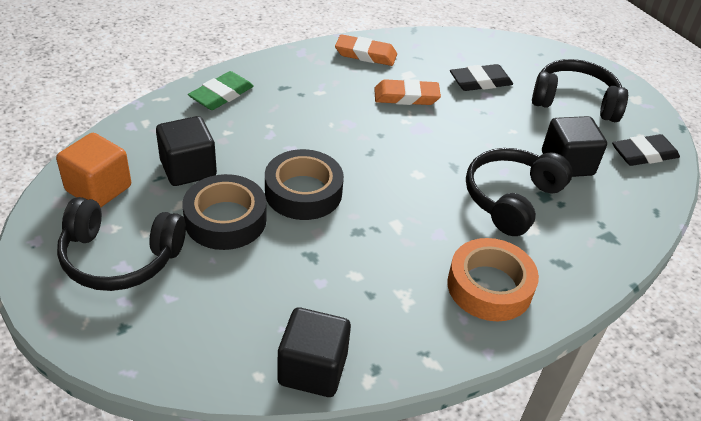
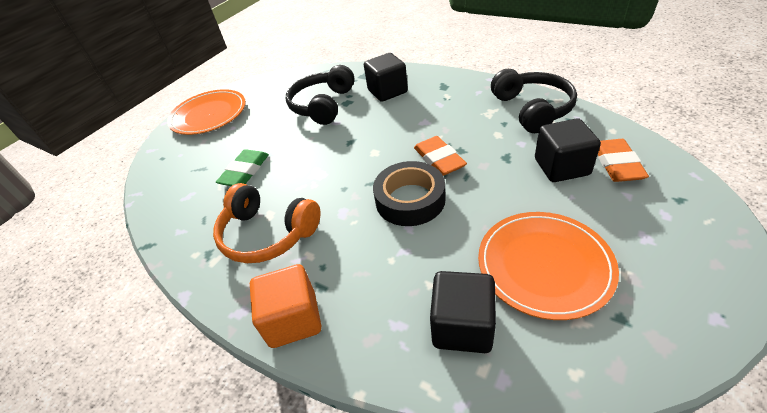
black eraser: 2 -> 0
black headphones: 3 -> 2
black tape: 2 -> 1
orange headphones: 0 -> 1
orange plate: 0 -> 2
orange tape: 1 -> 0

